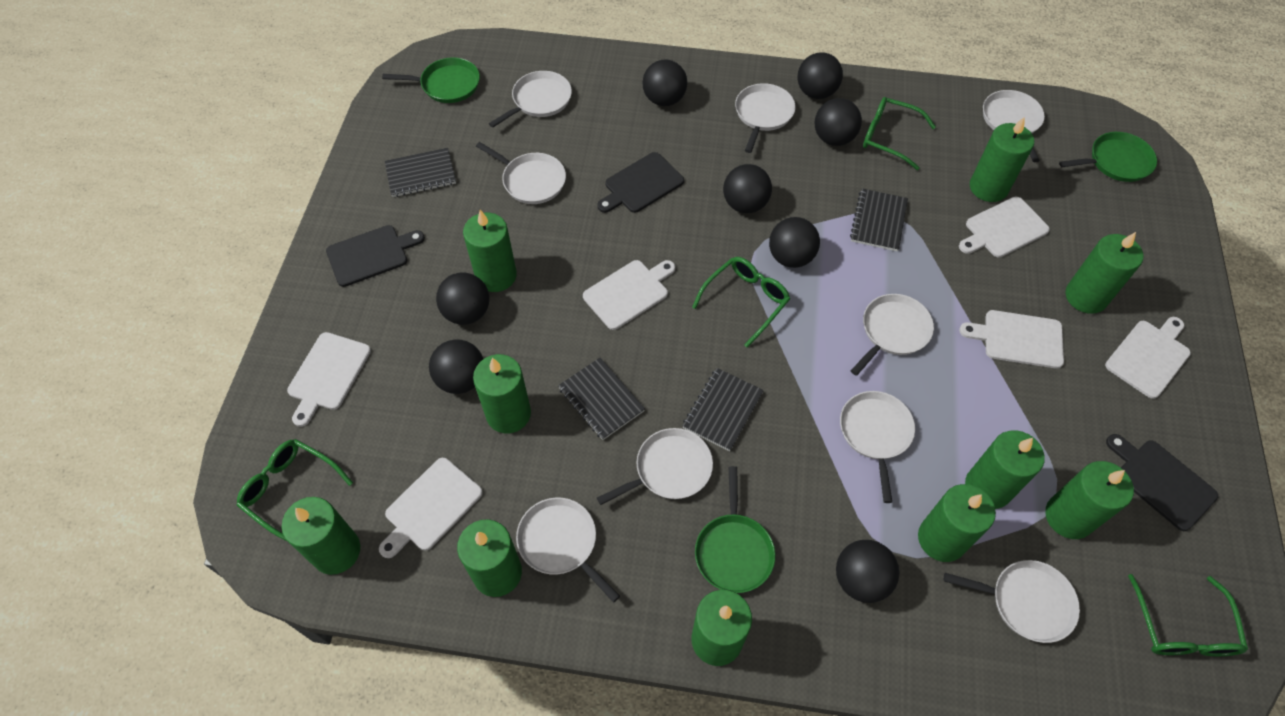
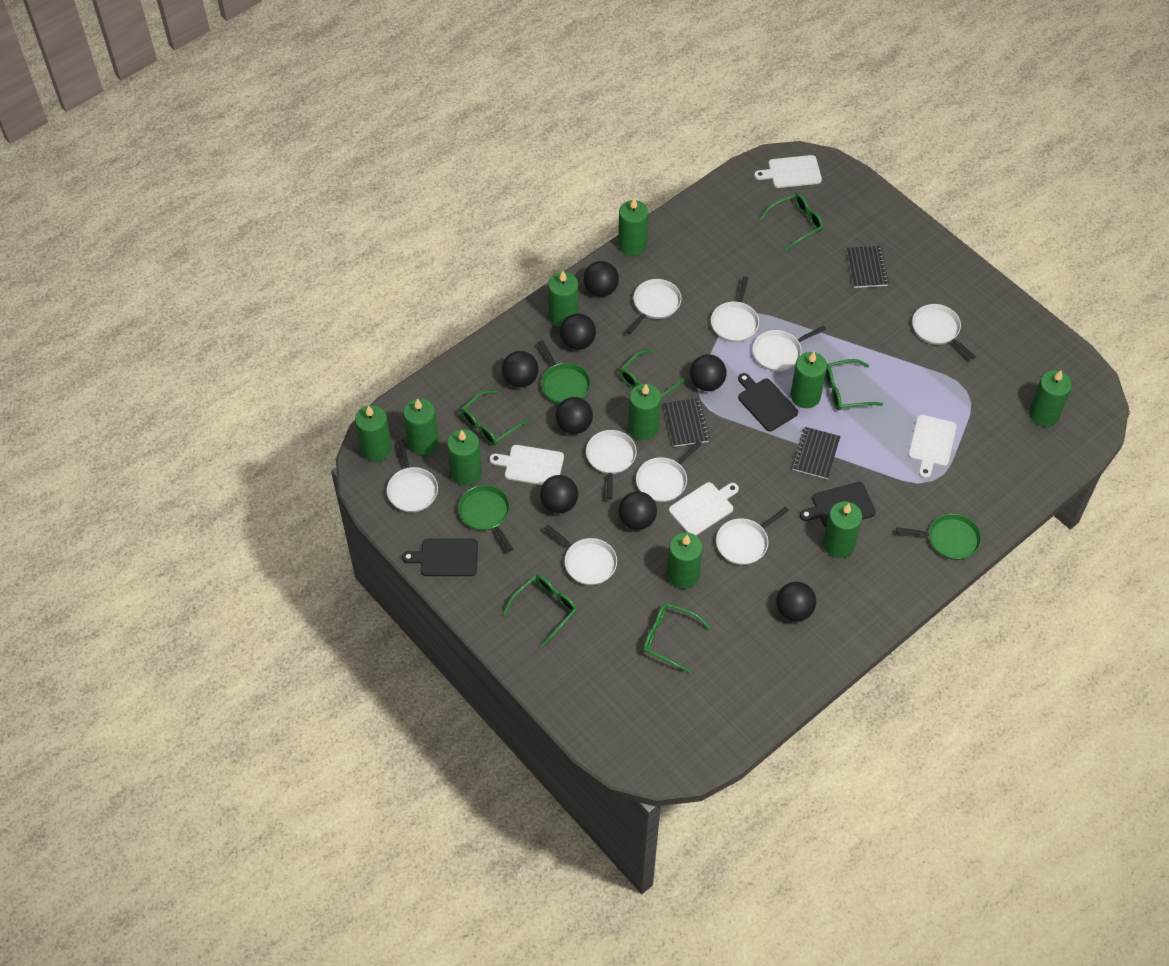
black notebook: 4 -> 3
green glasses: 4 -> 6
white cutting board: 6 -> 4

